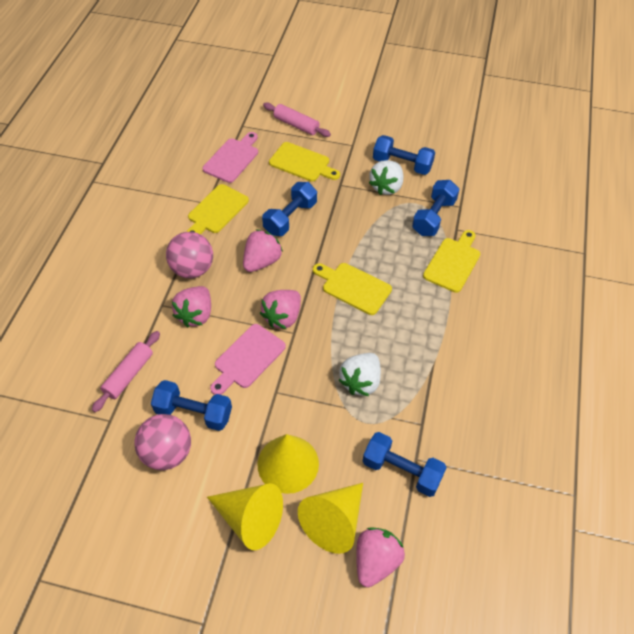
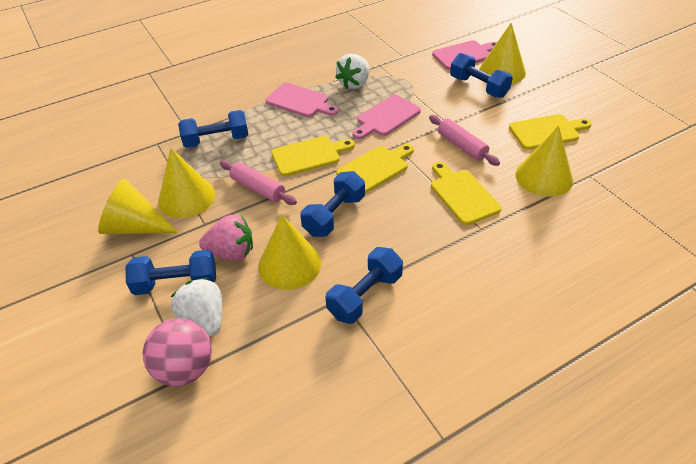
pink ball: 2 -> 1
pink cutting board: 2 -> 3
pink strawberry: 4 -> 1
yellow cone: 3 -> 5

